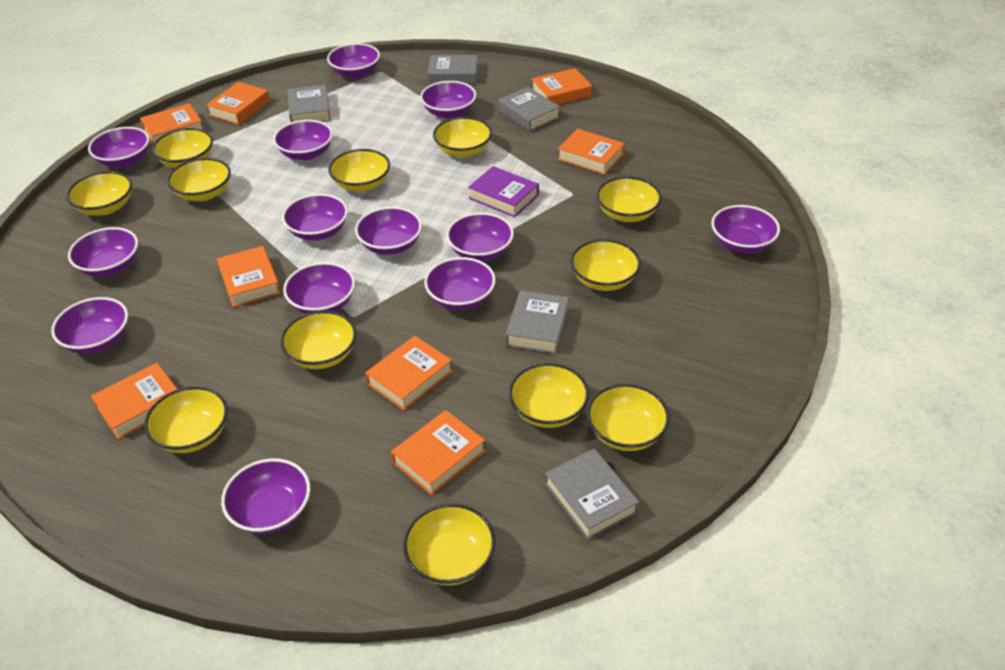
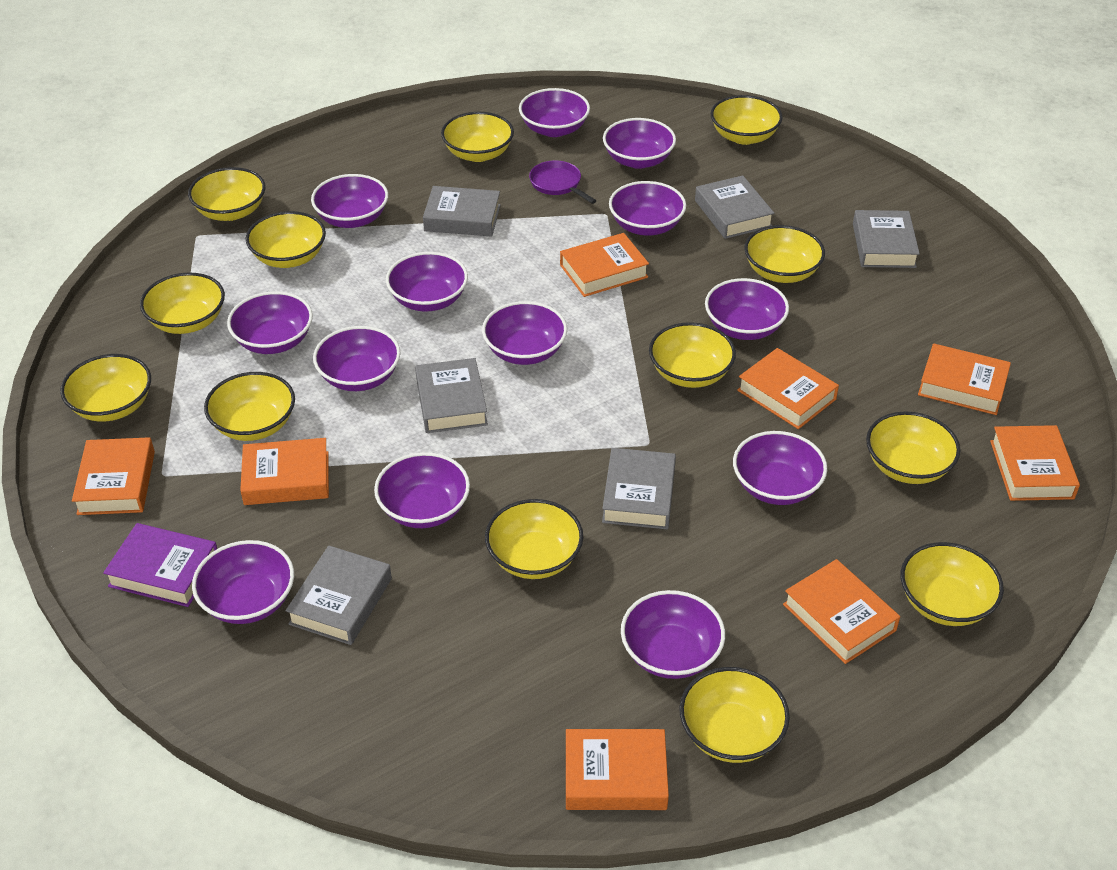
grey book: 5 -> 6
purple pan: 0 -> 1
yellow bowl: 12 -> 13

